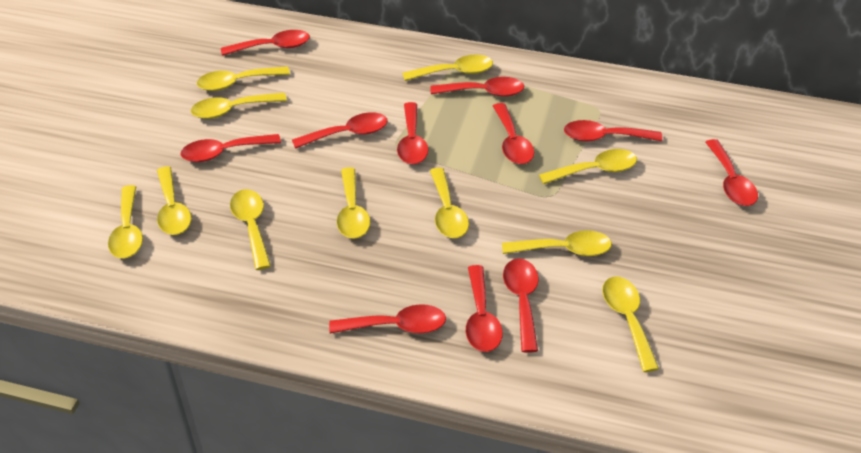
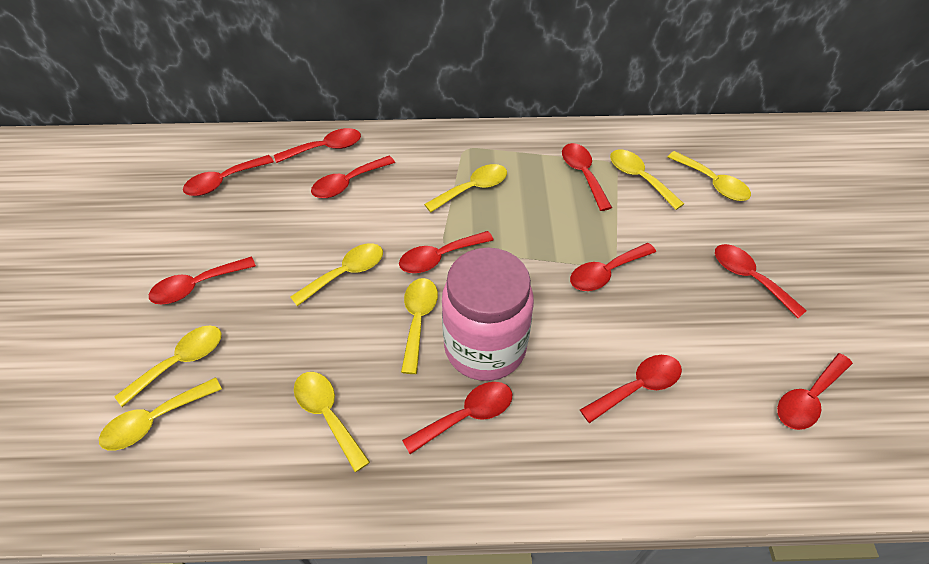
pink jar: 0 -> 1
yellow spoon: 11 -> 8

